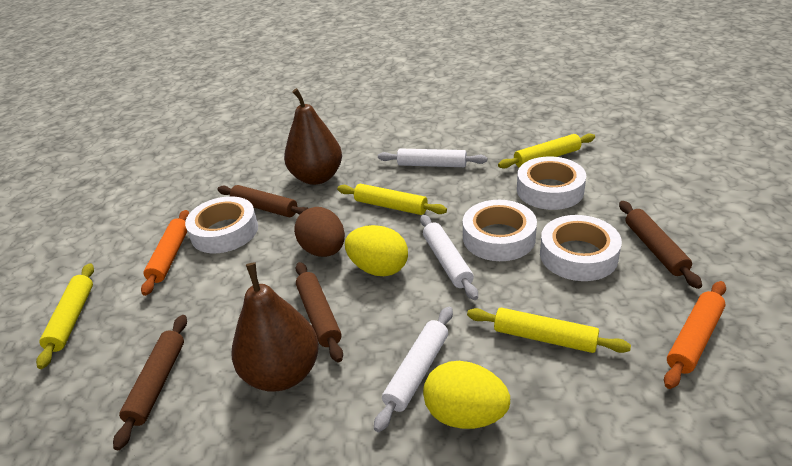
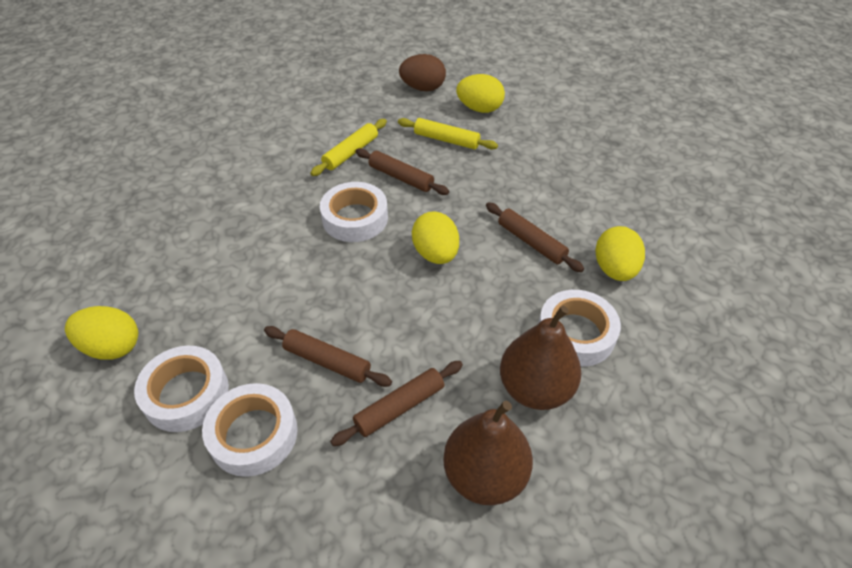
orange rolling pin: 2 -> 0
white rolling pin: 3 -> 0
yellow egg: 2 -> 4
yellow rolling pin: 4 -> 2

